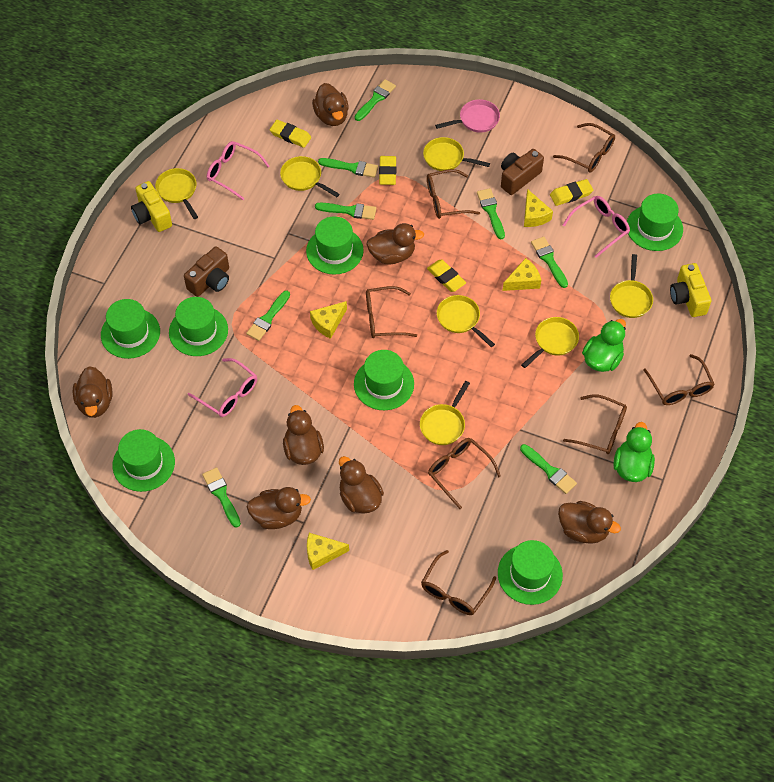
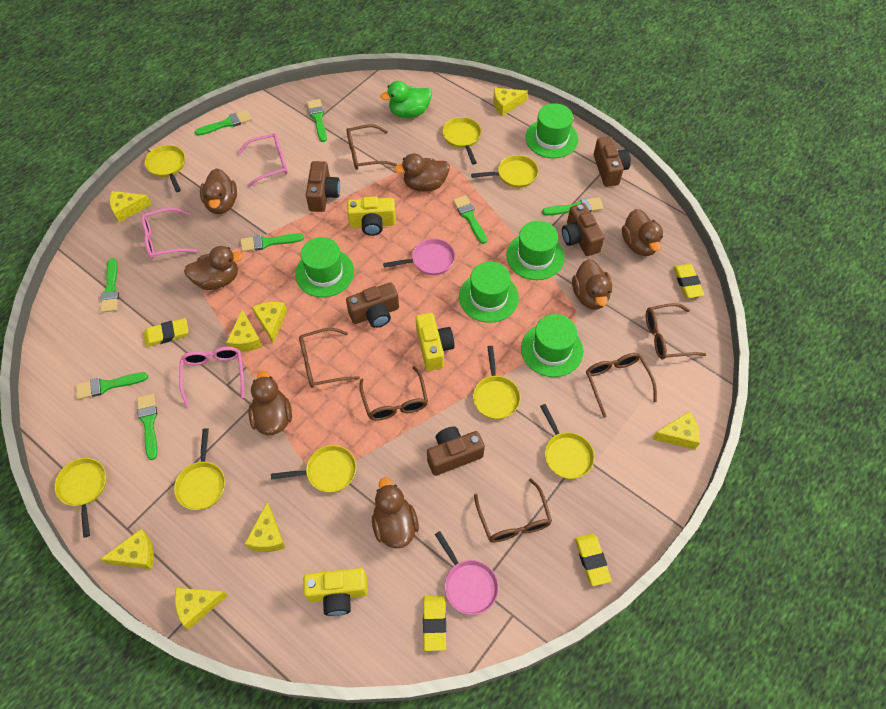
brown camera: 2 -> 5
brown glasses: 7 -> 6
green duck: 2 -> 1
green hat: 7 -> 5
pink pan: 1 -> 2
yellow camera: 2 -> 3
yellow cheese: 4 -> 8
yellow pan: 7 -> 8

